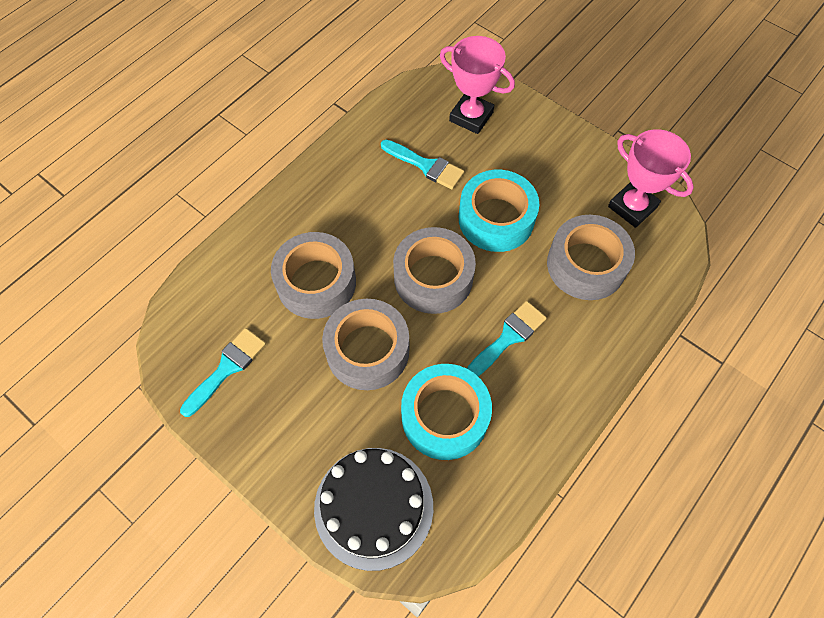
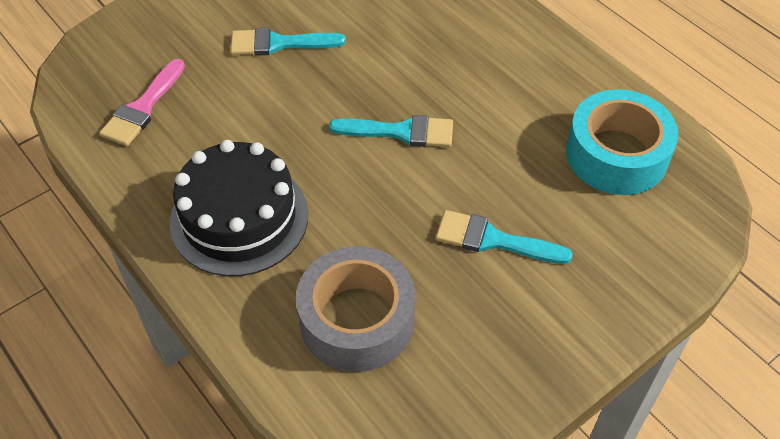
grey tape: 4 -> 1
pink brush: 0 -> 1
pink trophy: 2 -> 0
turquoise tape: 2 -> 1

